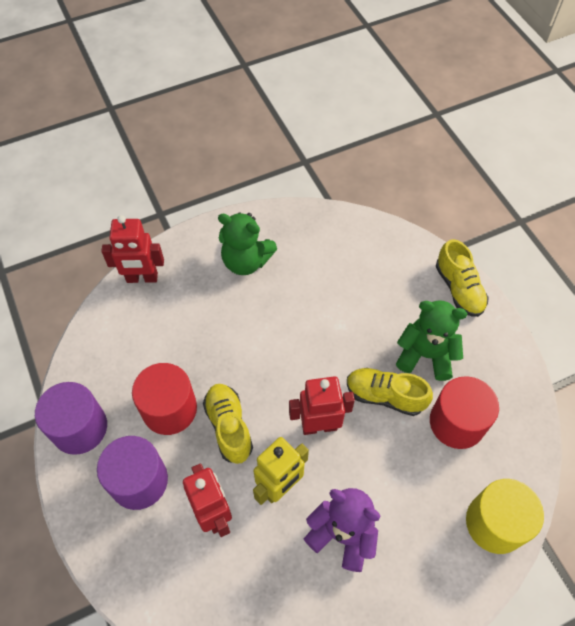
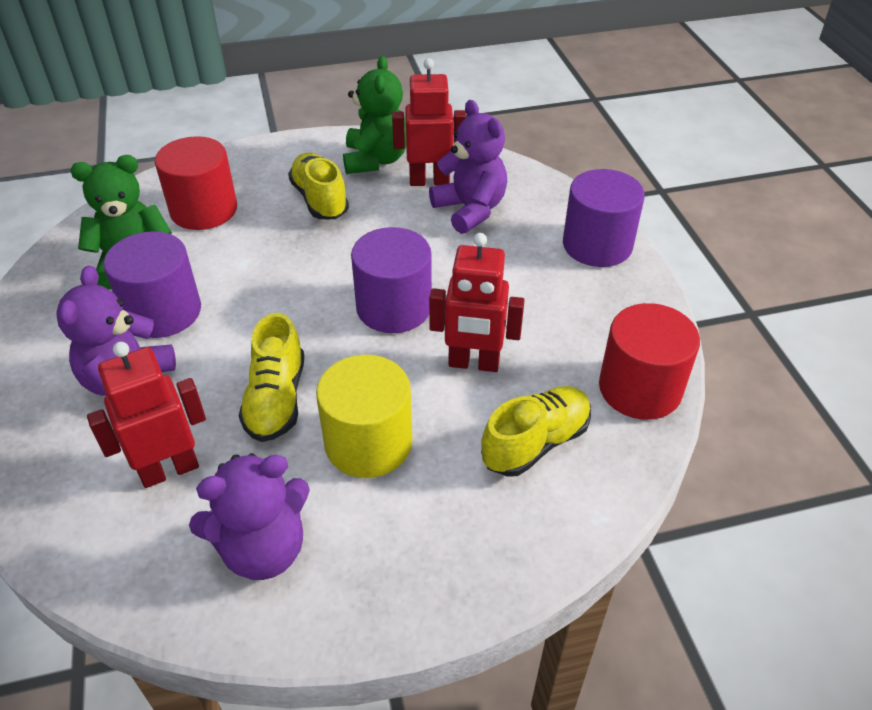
purple cylinder: 2 -> 3
purple teddy bear: 1 -> 3
yellow robot: 1 -> 0

